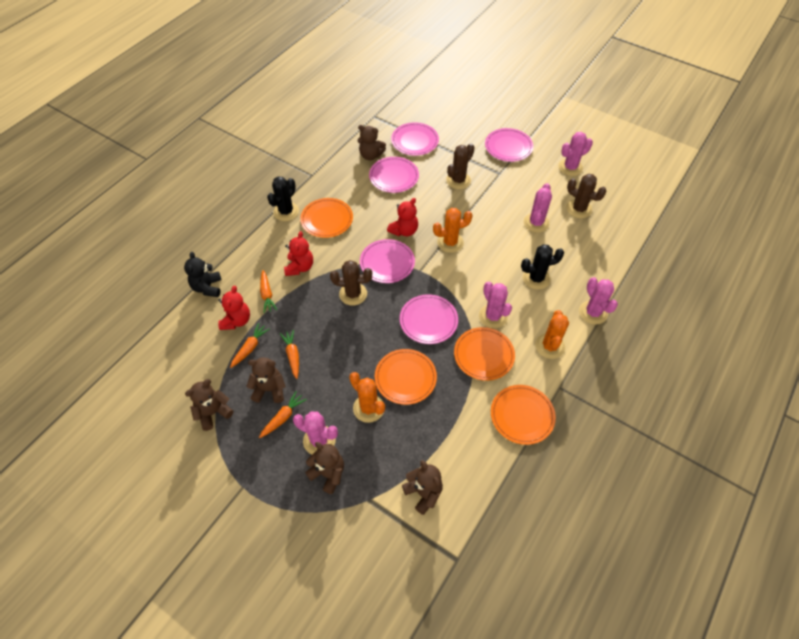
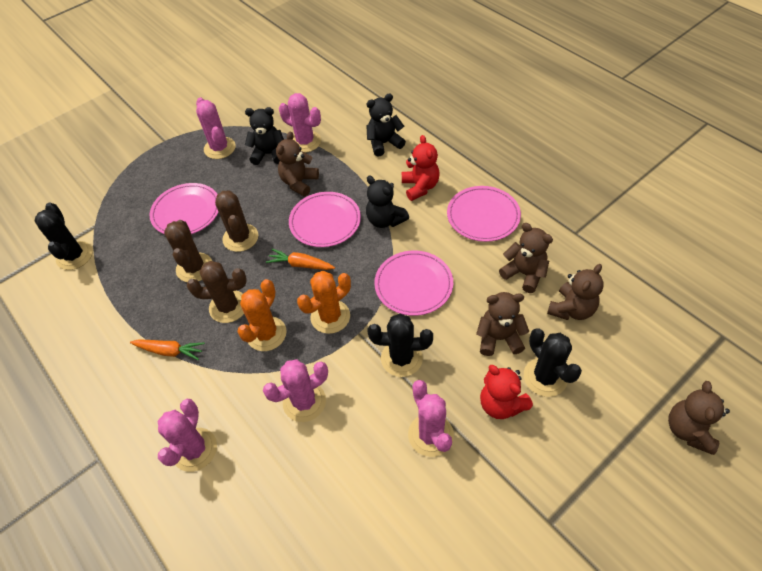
black cactus: 2 -> 3
black teddy bear: 1 -> 3
orange cactus: 3 -> 2
orange carrot: 4 -> 2
orange plate: 4 -> 0
pink plate: 5 -> 4
red teddy bear: 3 -> 2

